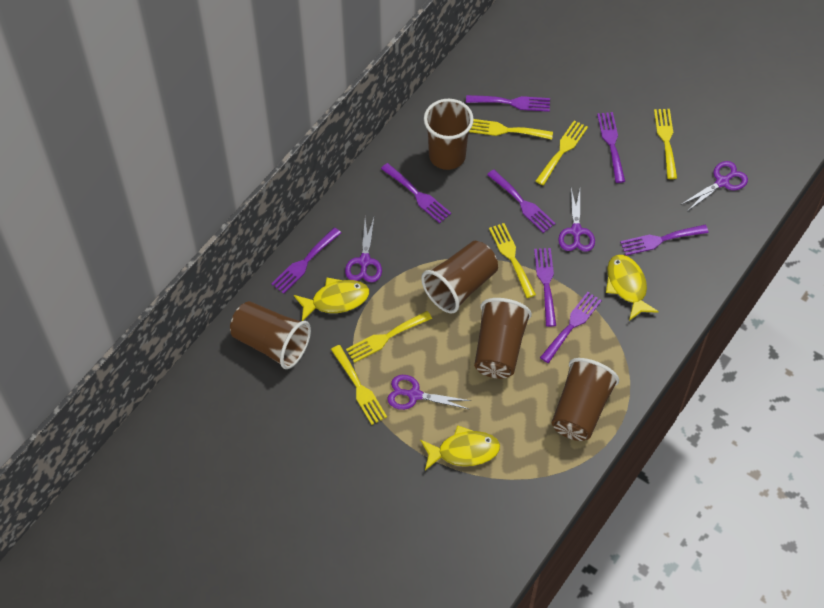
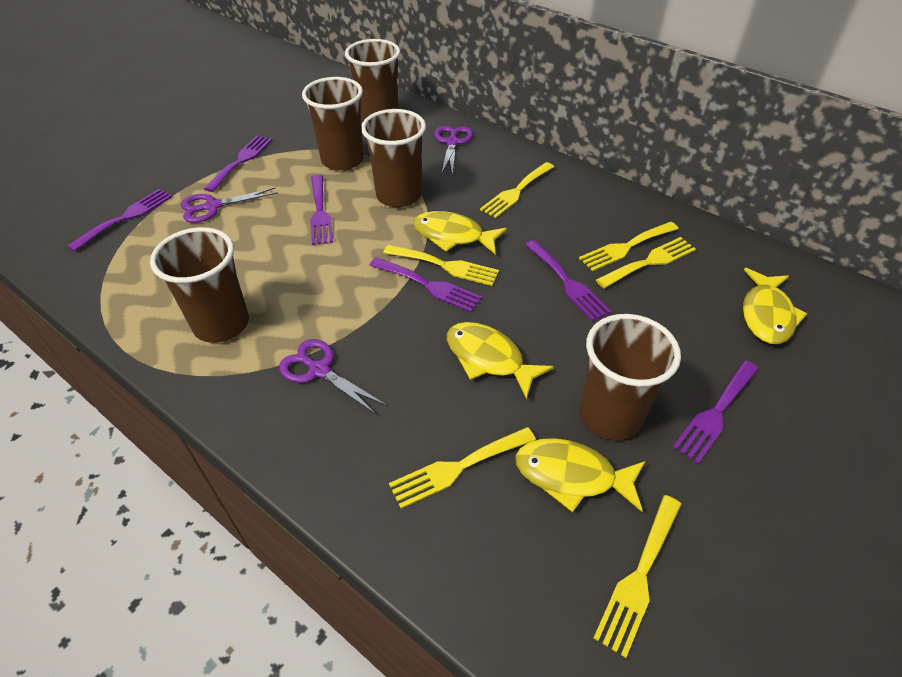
purple fork: 8 -> 6
purple scissors: 4 -> 3
yellow fish: 3 -> 4

